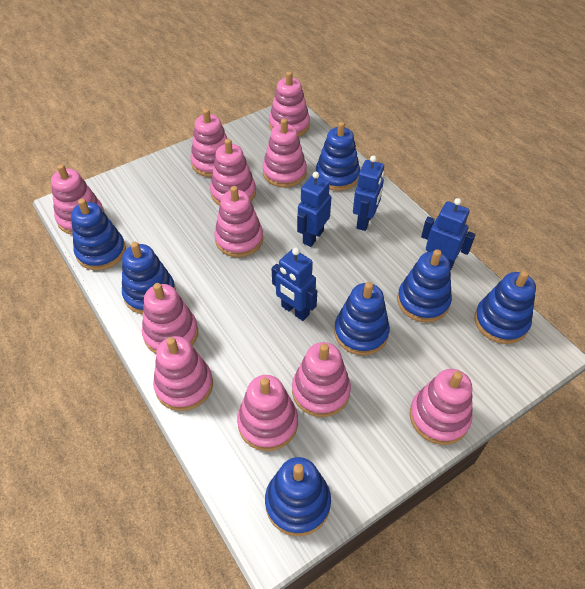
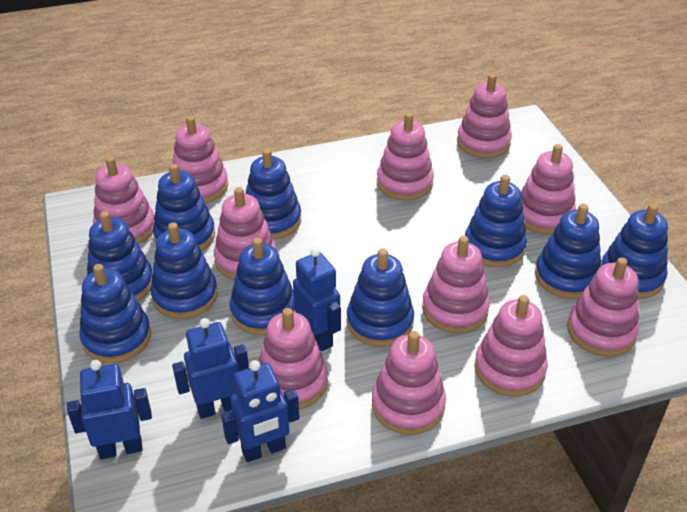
blue stacking toy: 7 -> 10

